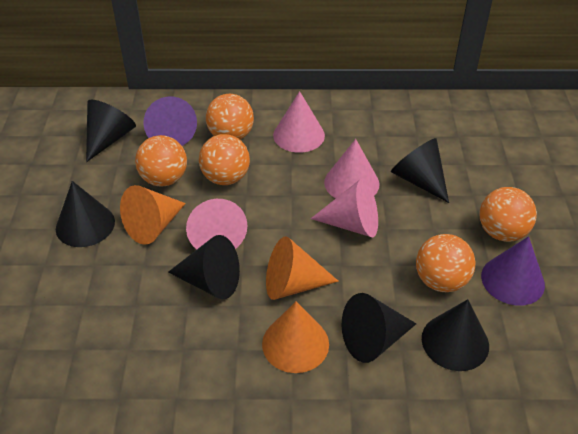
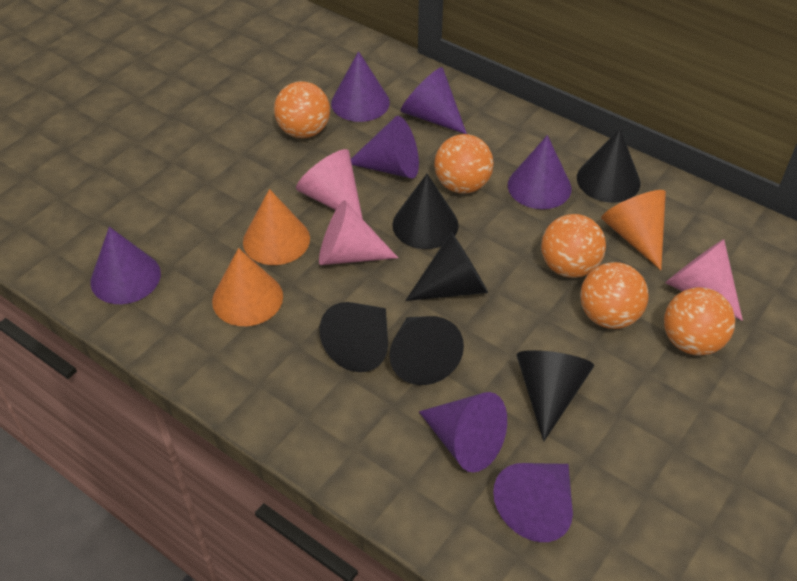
pink cone: 4 -> 3
purple cone: 2 -> 7

